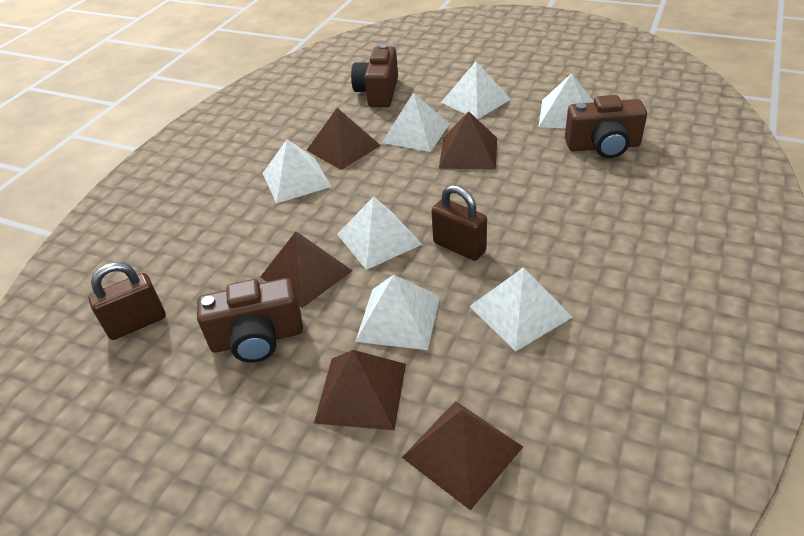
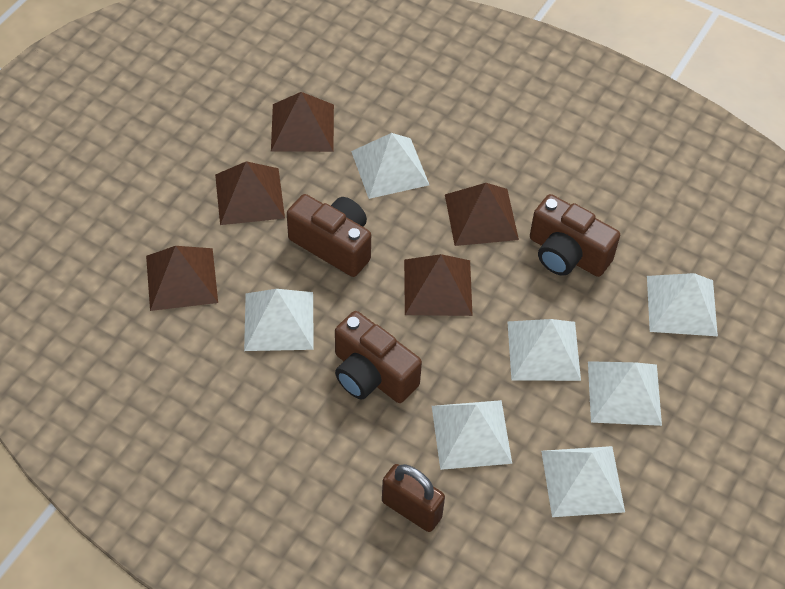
brown padlock: 2 -> 1

